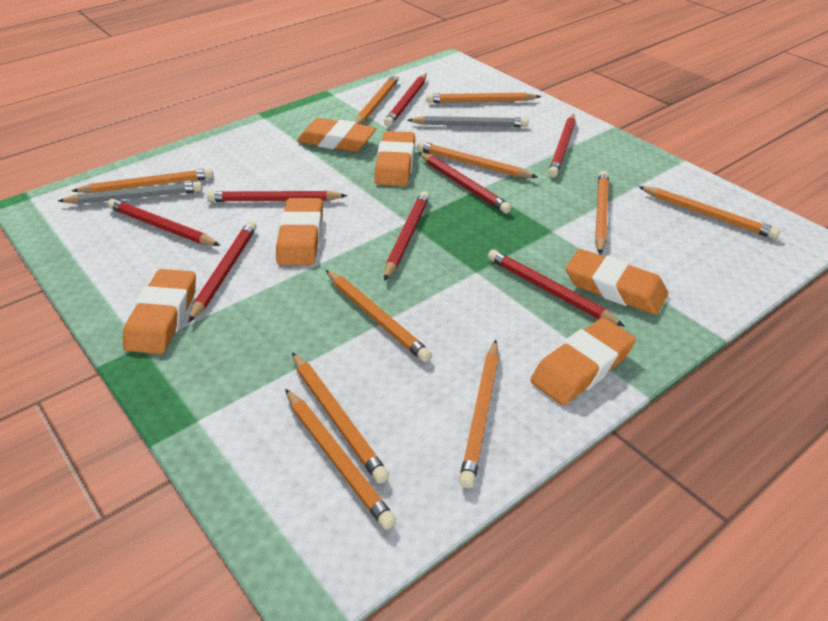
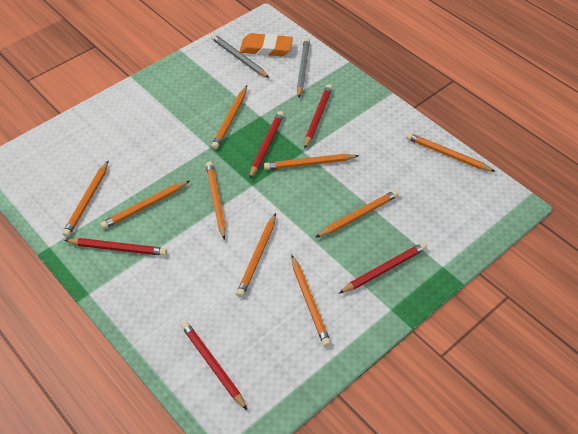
orange eraser: 6 -> 1
orange pencil: 10 -> 9
red pencil: 8 -> 5

